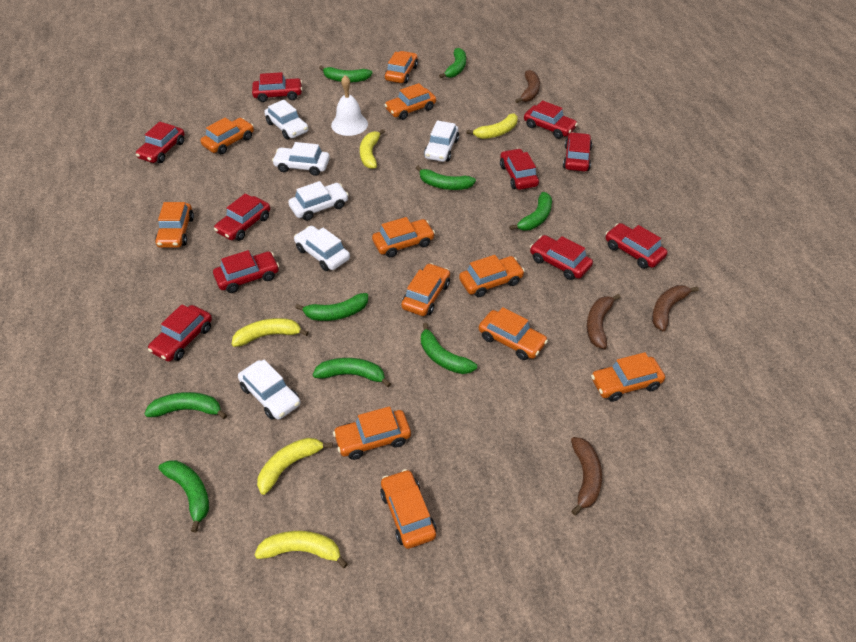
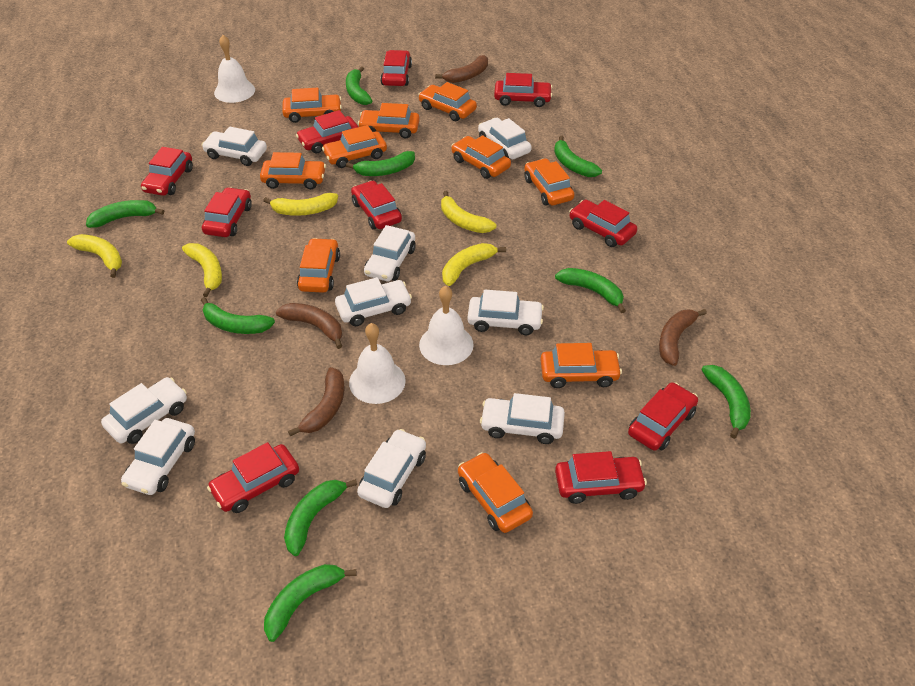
orange car: 11 -> 10
white bell: 1 -> 3
white car: 6 -> 9

